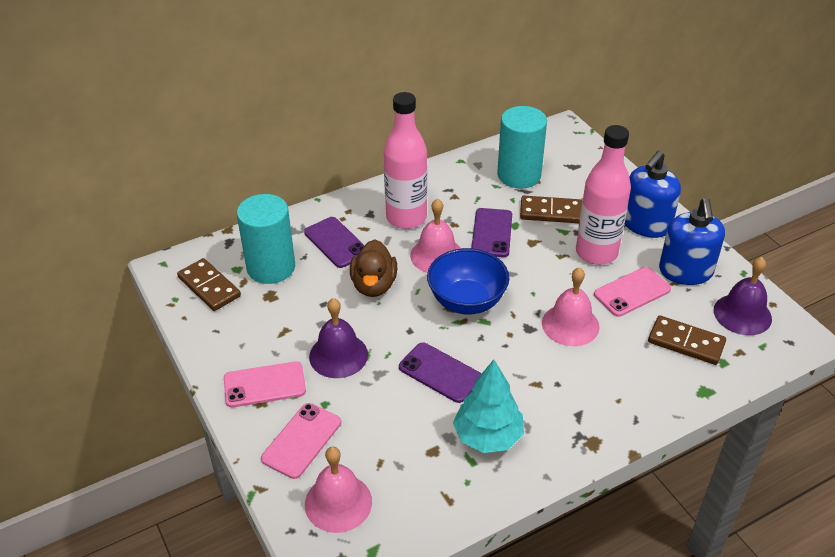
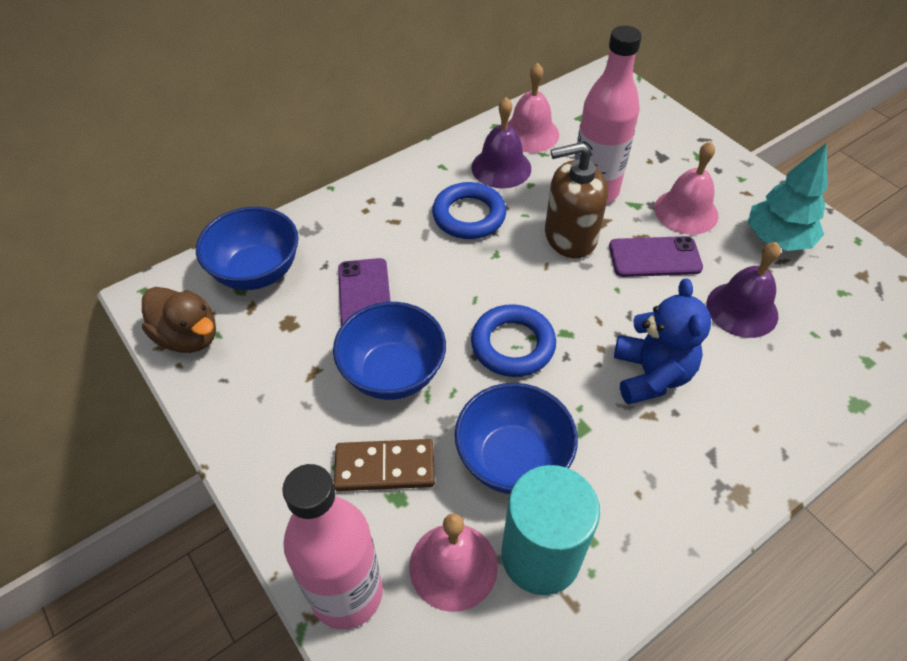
blue bowl: 1 -> 3
blue ring: 0 -> 2
blue soap dispenser: 2 -> 0
blue teddy bear: 0 -> 1
brown domino: 3 -> 1
brown soap dispenser: 0 -> 1
pink phone: 3 -> 0
purple phone: 3 -> 2
turquoise cylinder: 2 -> 1

